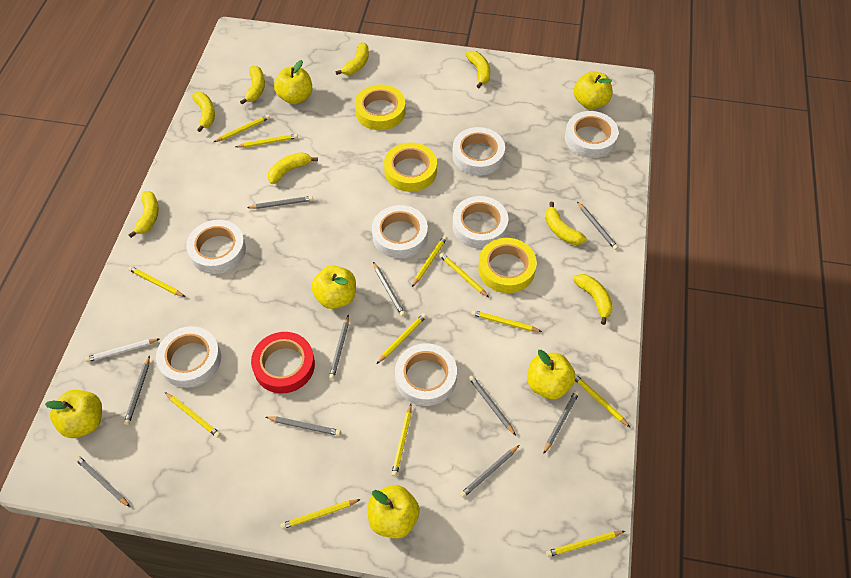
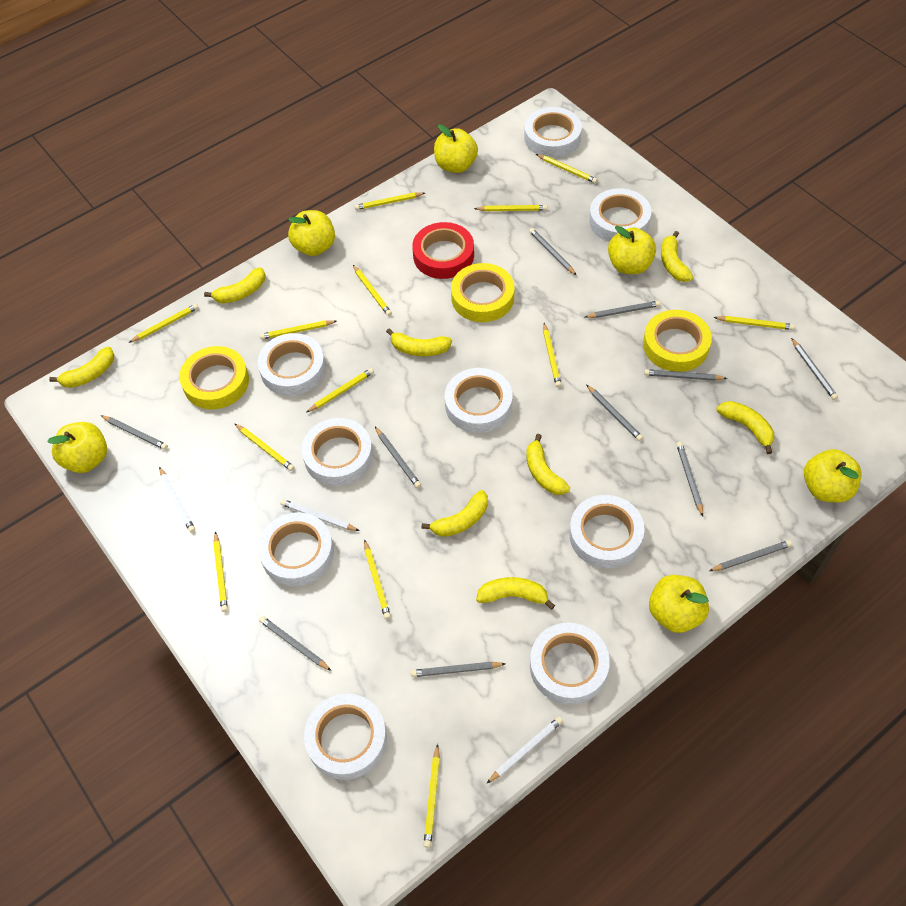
grey pencil: 10 -> 11
white pencil: 1 -> 3
white tape: 7 -> 9
yellow pencil: 12 -> 13

